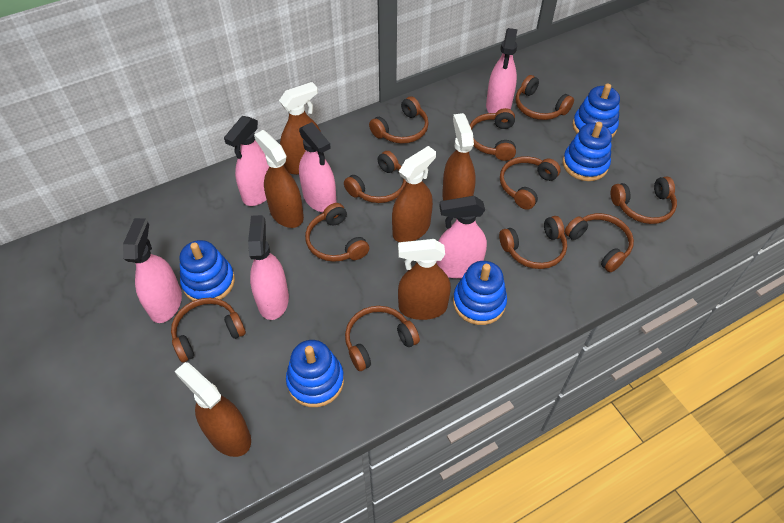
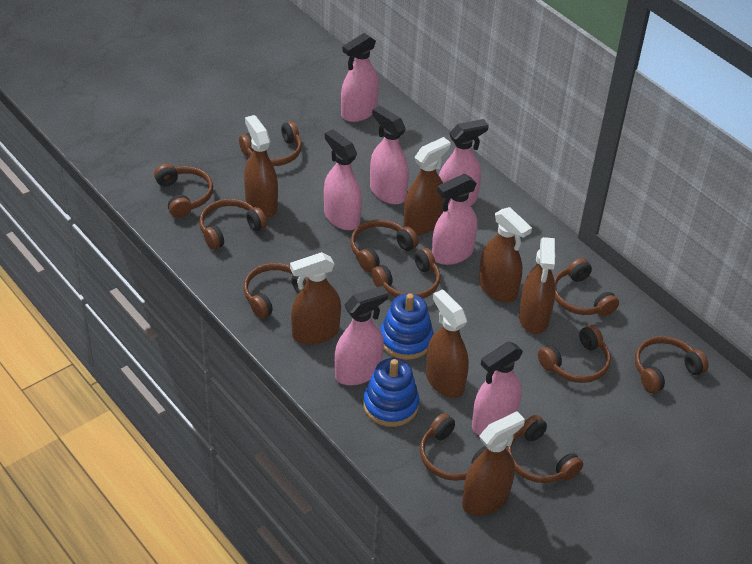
blue stacking toy: 5 -> 2
brown spray bottle: 6 -> 7
pink spray bottle: 6 -> 7

